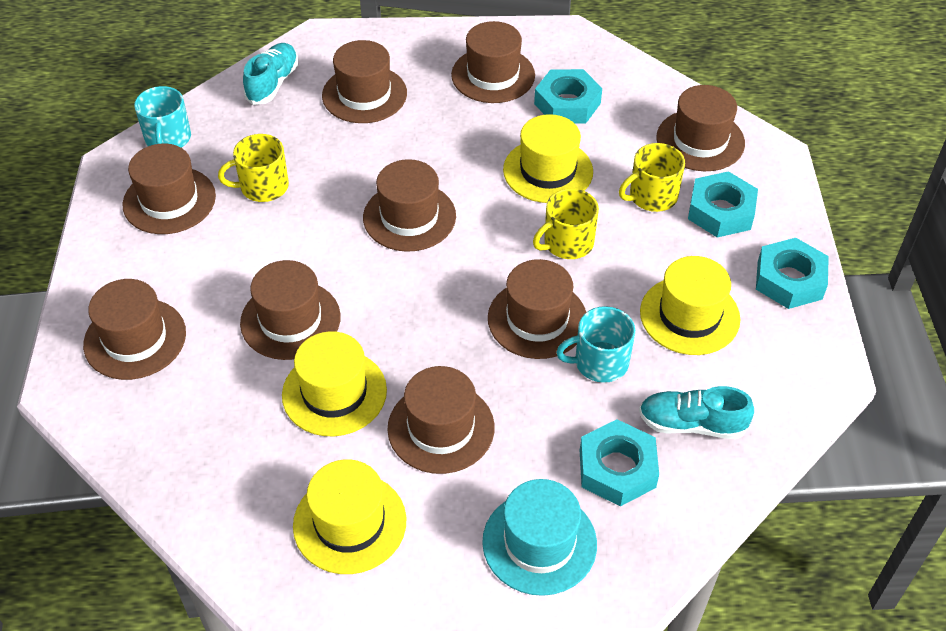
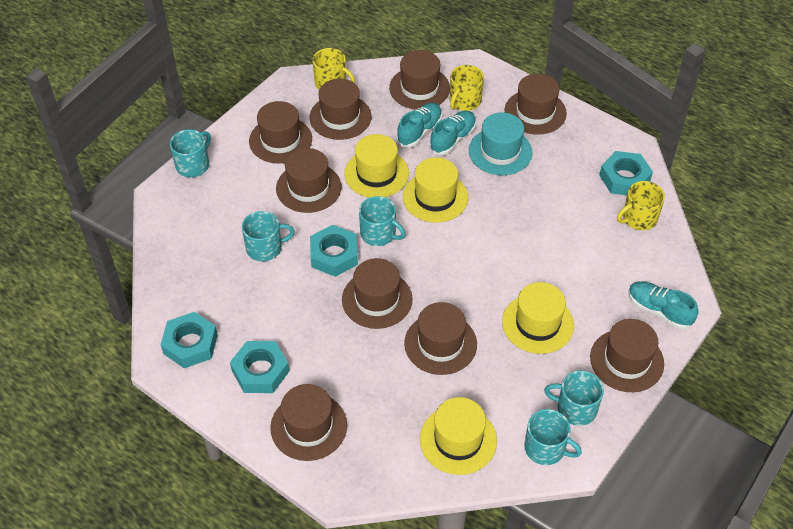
turquoise mug: 2 -> 5
turquoise shoe: 2 -> 3

